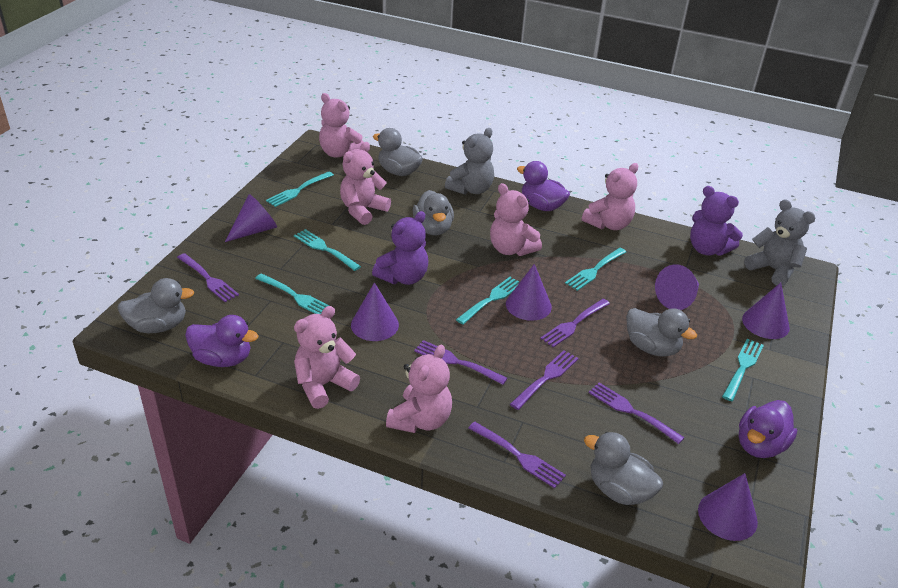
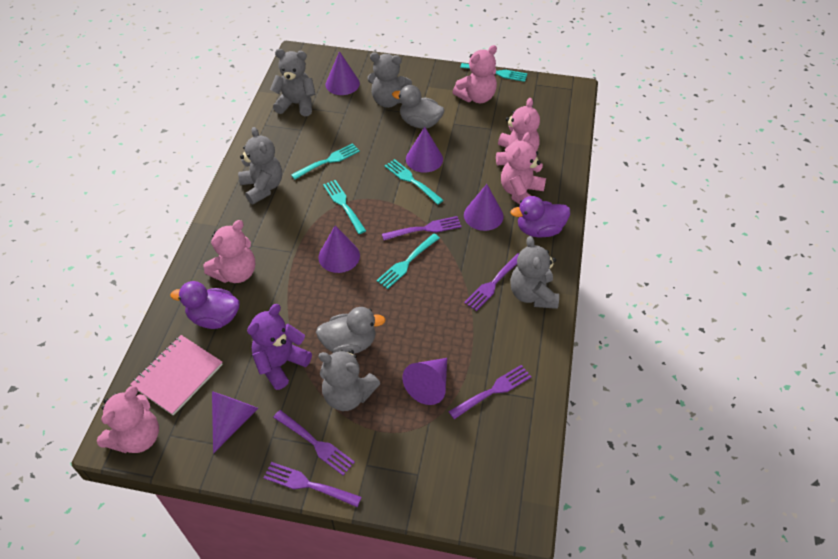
grey duck: 5 -> 2
grey teddy bear: 2 -> 5
pink notebook: 0 -> 1
pink teddy bear: 6 -> 5
purple duck: 3 -> 2
purple fork: 6 -> 5
purple teddy bear: 2 -> 1
turquoise fork: 6 -> 5

